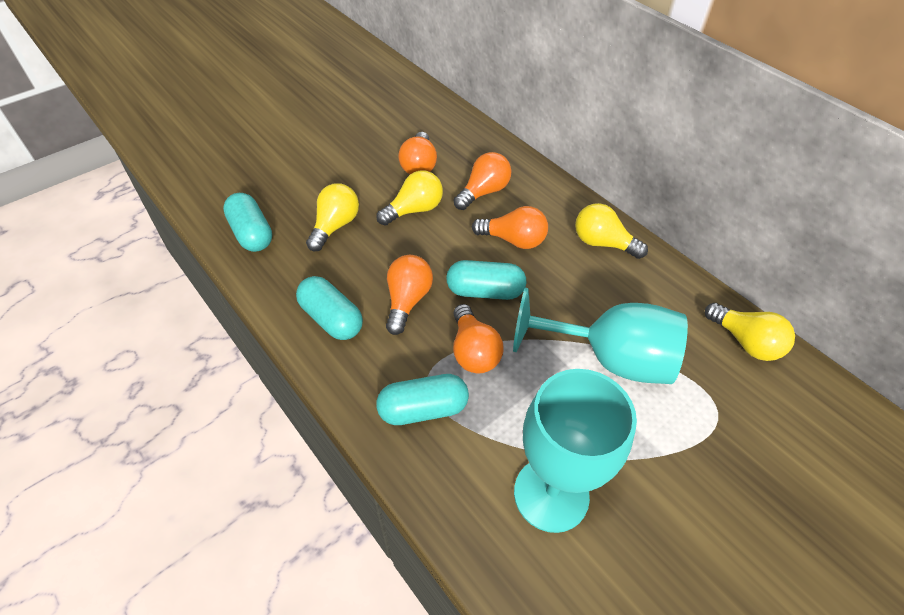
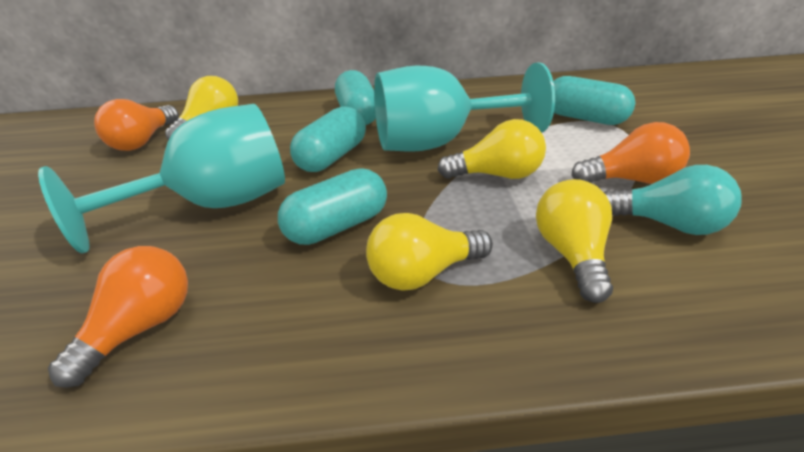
orange light bulb: 5 -> 3
turquoise light bulb: 0 -> 1

